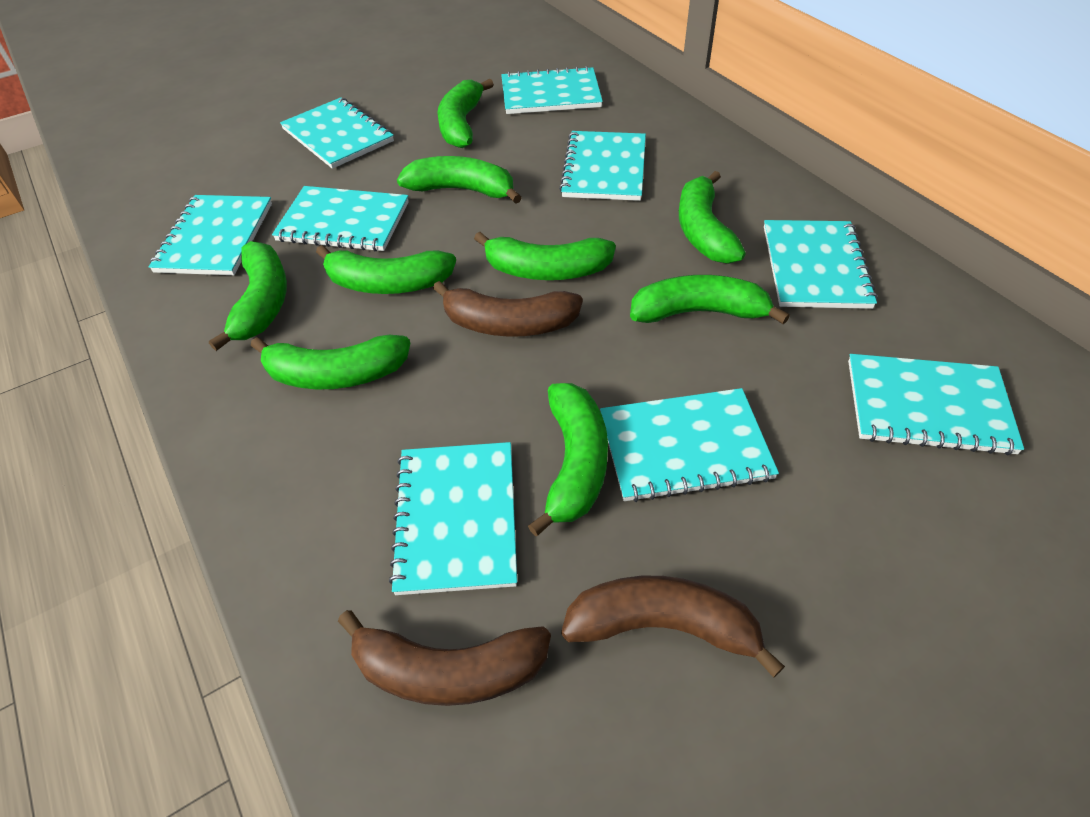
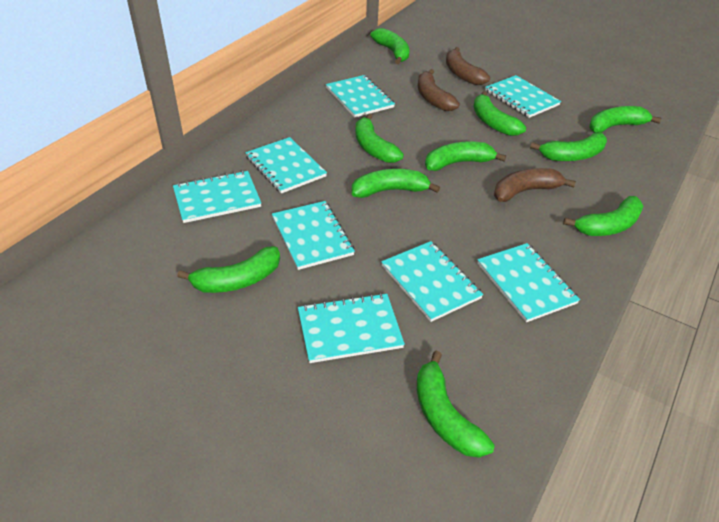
green banana: 9 -> 10
turquoise notebook: 9 -> 8

